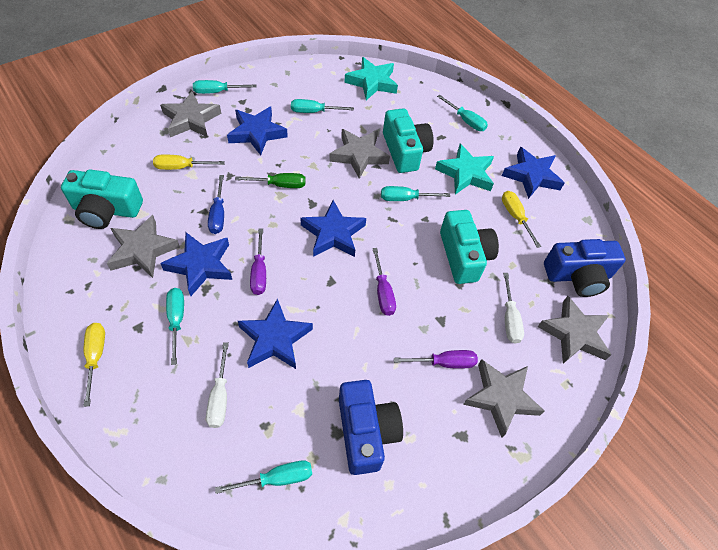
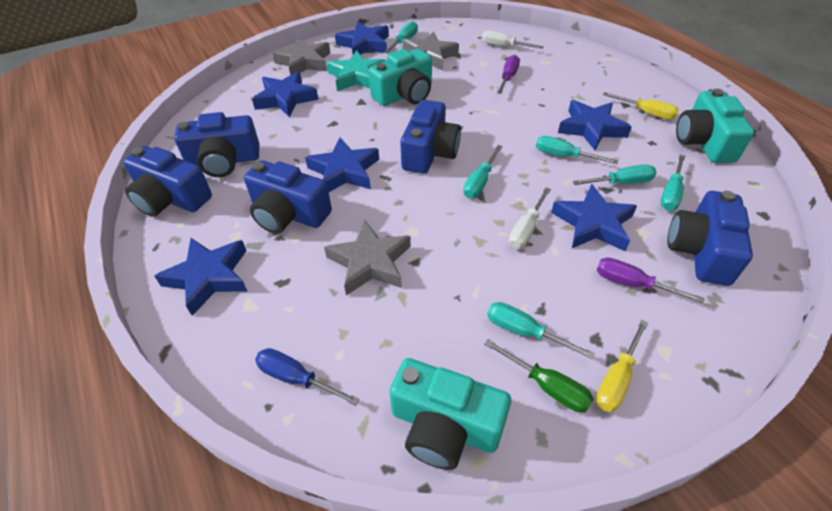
blue camera: 2 -> 5
blue star: 5 -> 6
grey star: 5 -> 3
purple screwdriver: 3 -> 2
turquoise star: 2 -> 1
yellow screwdriver: 3 -> 2

